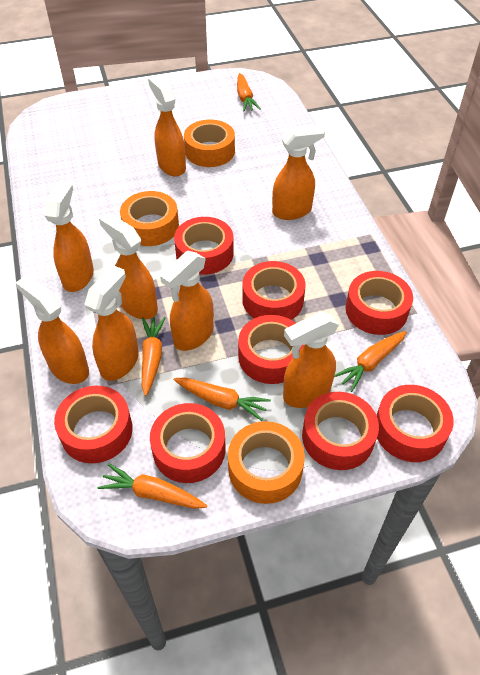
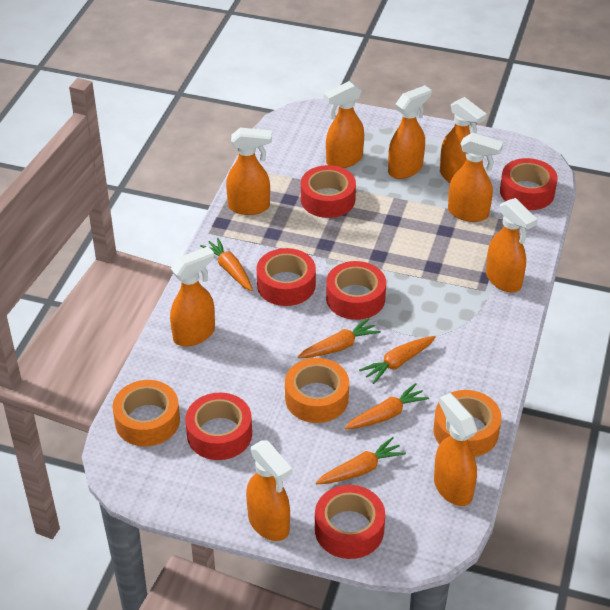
orange spray bottle: 8 -> 9
red tape: 8 -> 6

